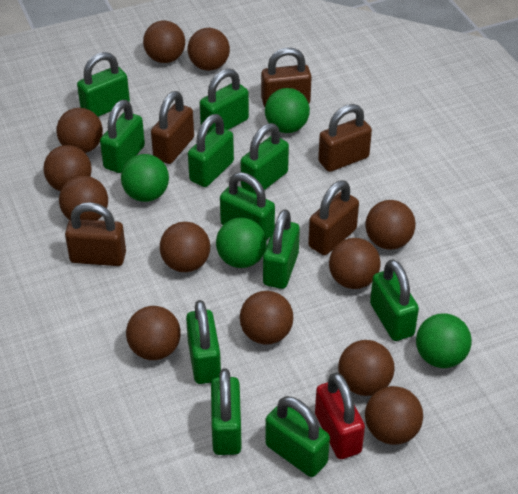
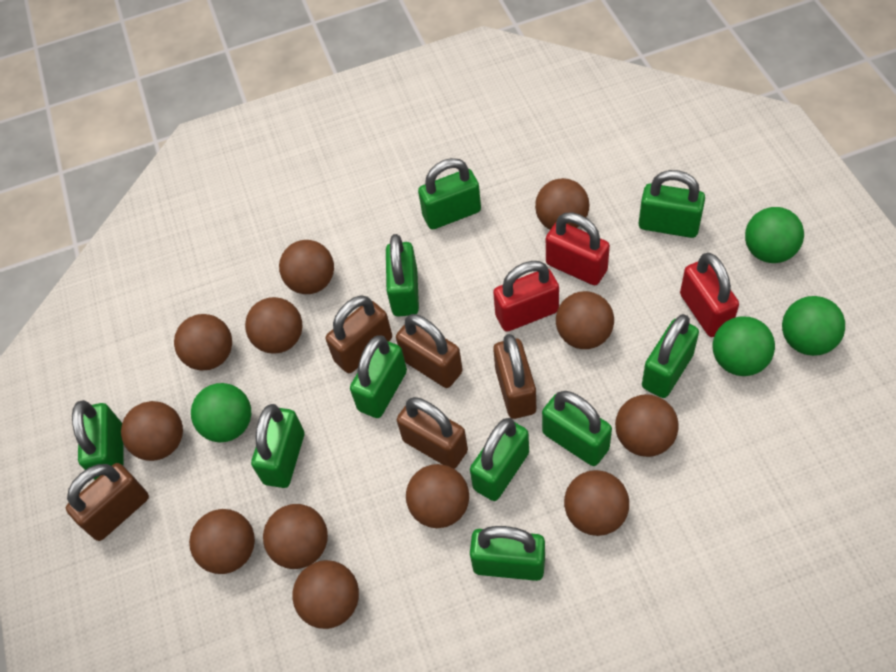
green padlock: 11 -> 10
red padlock: 1 -> 3

